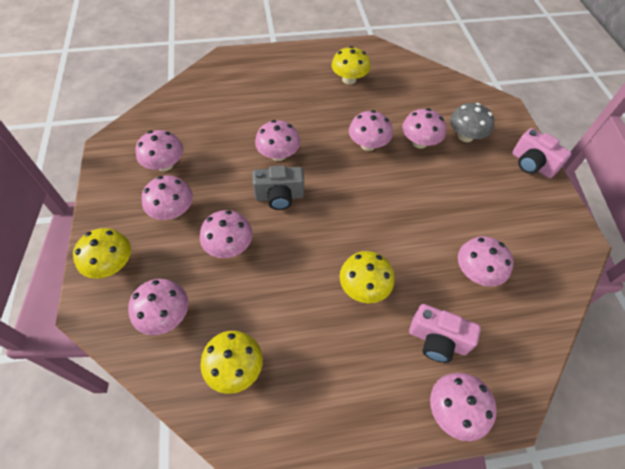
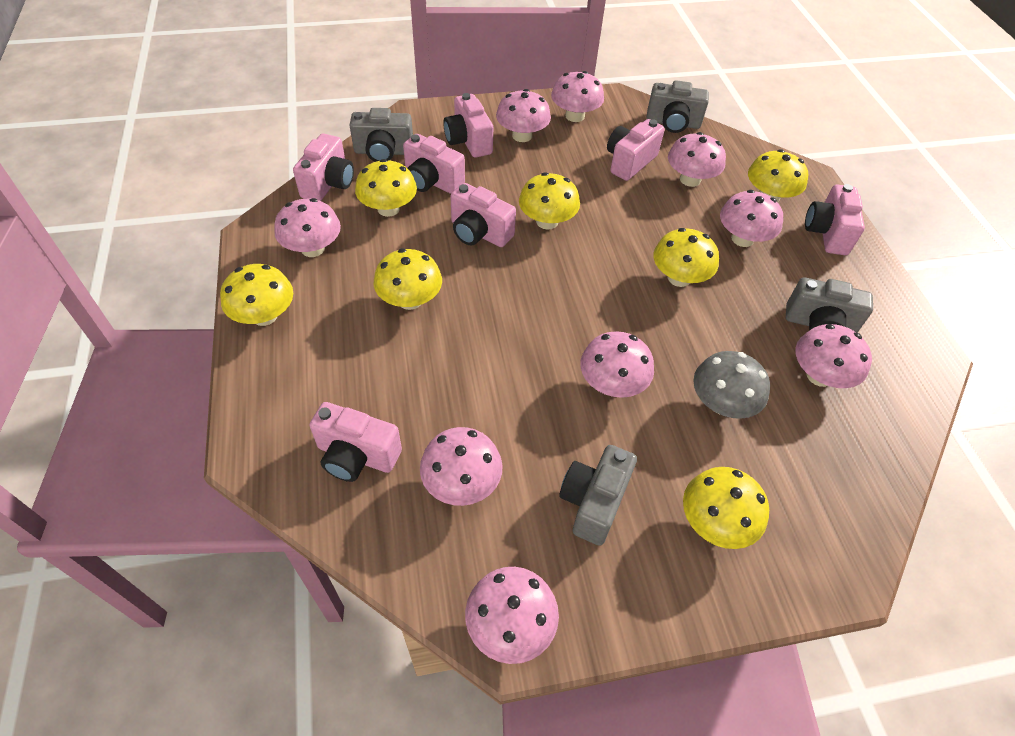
grey camera: 1 -> 4
pink camera: 2 -> 7
yellow mushroom: 4 -> 7

